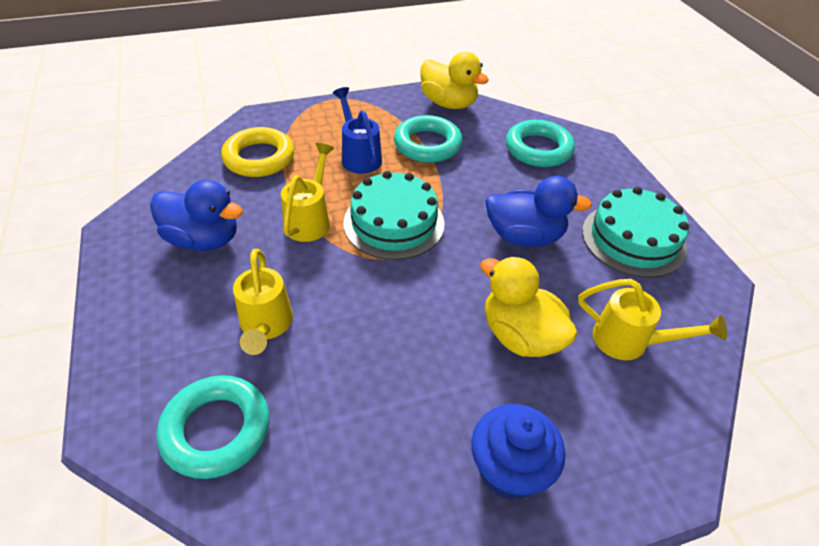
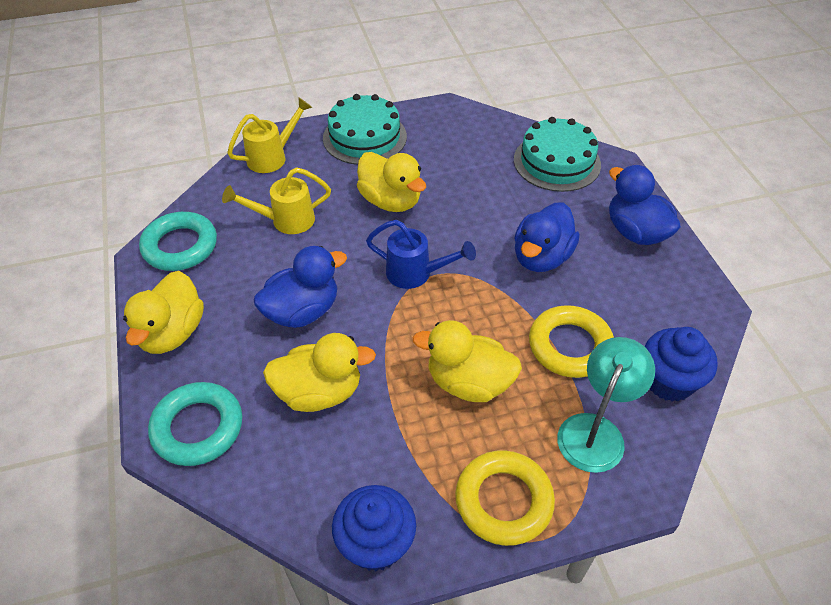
blue cupcake: 1 -> 2
blue duck: 2 -> 3
turquoise lamp: 0 -> 1
turquoise ring: 3 -> 2
yellow duck: 2 -> 4
yellow ring: 1 -> 2
yellow watering can: 3 -> 2

